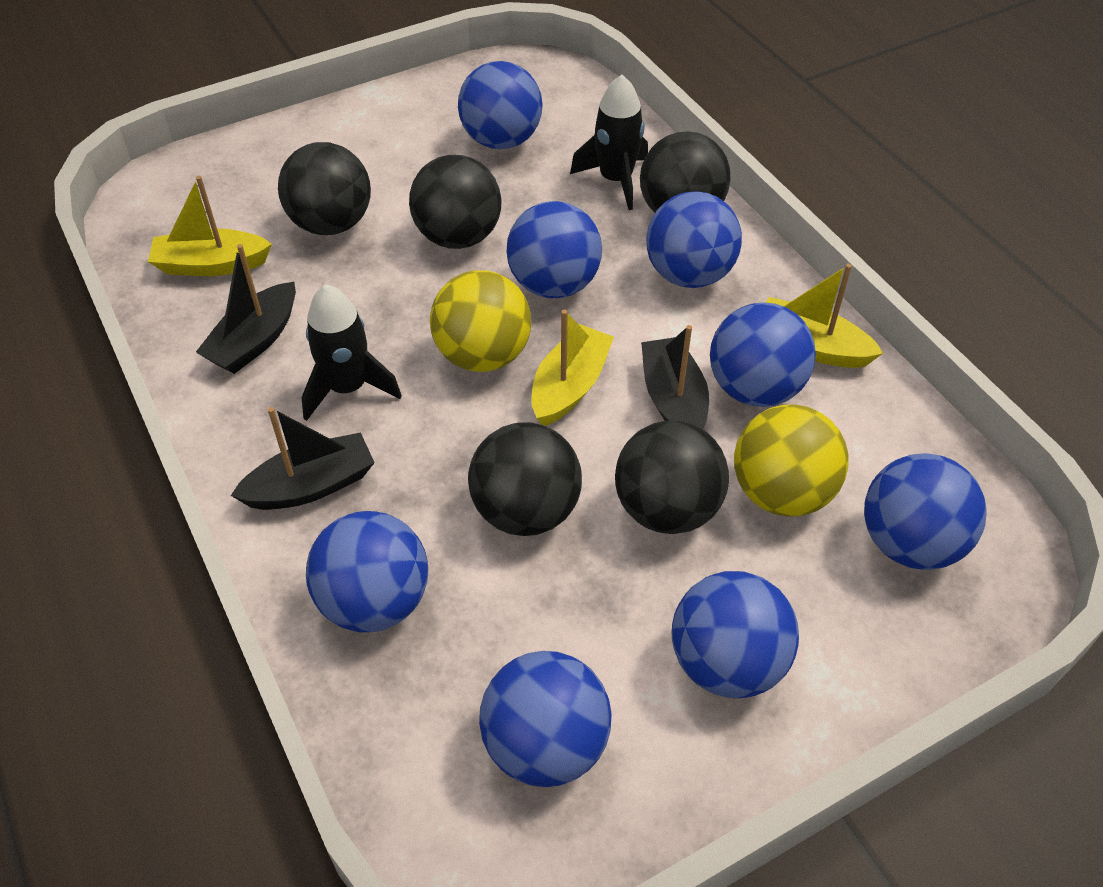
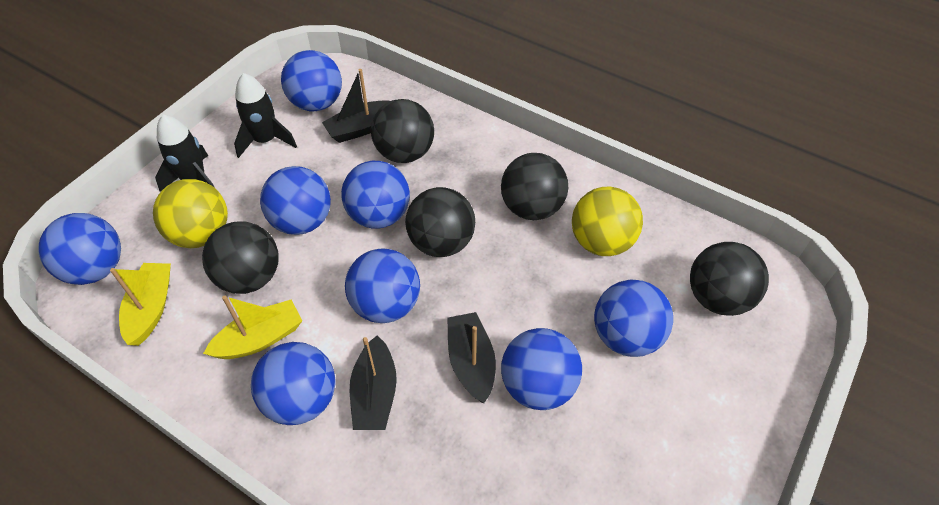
yellow boat: 3 -> 2

